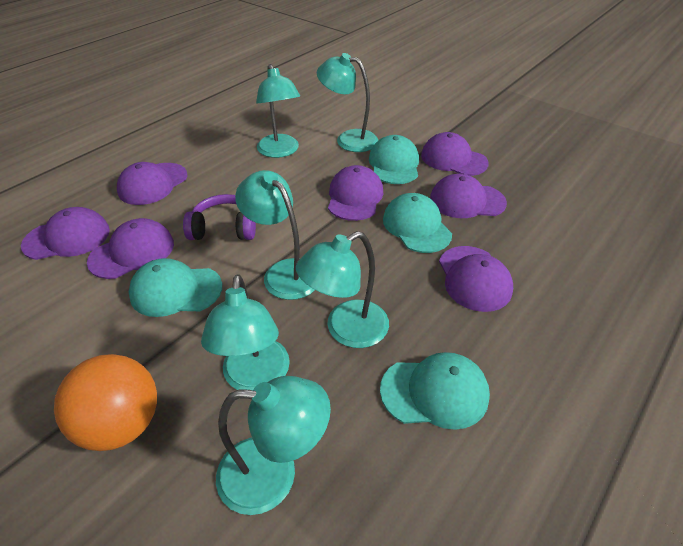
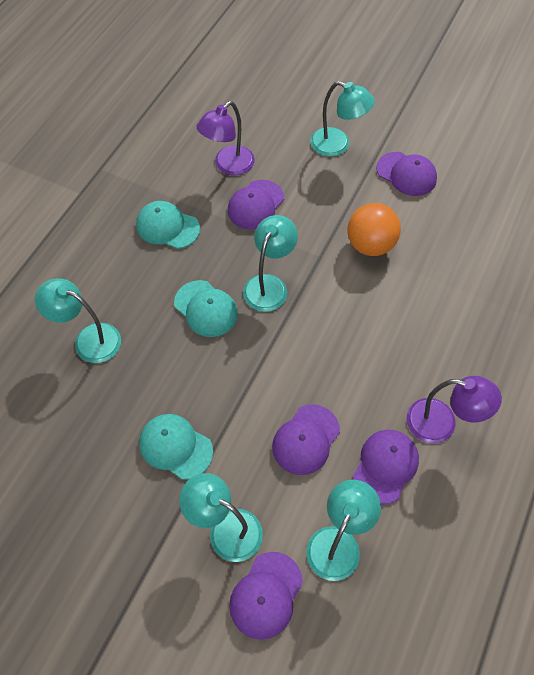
purple cap: 7 -> 5
purple headphones: 1 -> 0
purple lamp: 0 -> 2
turquoise cap: 4 -> 3
turquoise lamp: 6 -> 5

